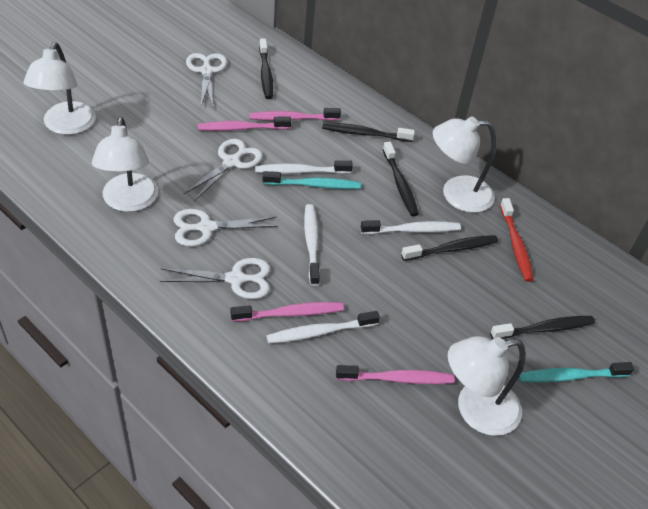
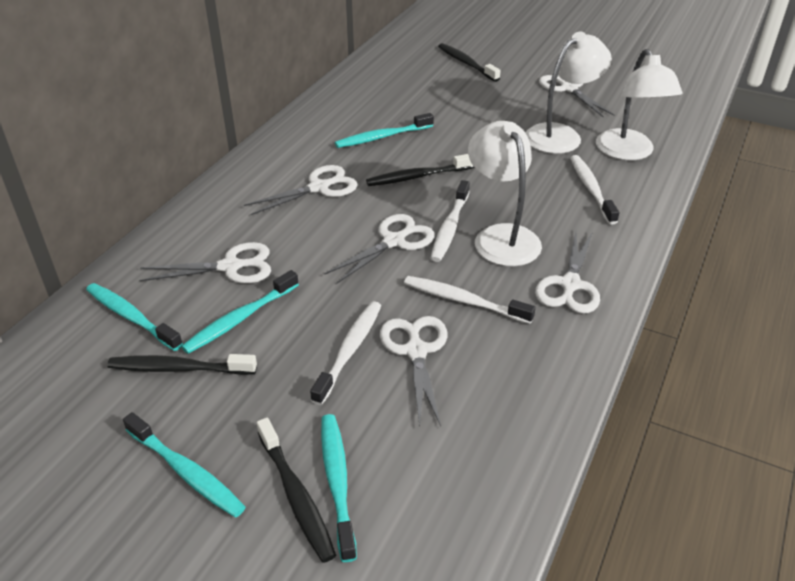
black toothbrush: 5 -> 4
pink toothbrush: 4 -> 0
red toothbrush: 1 -> 0
turquoise toothbrush: 2 -> 5
white lamp: 4 -> 3
white scissors: 4 -> 6

